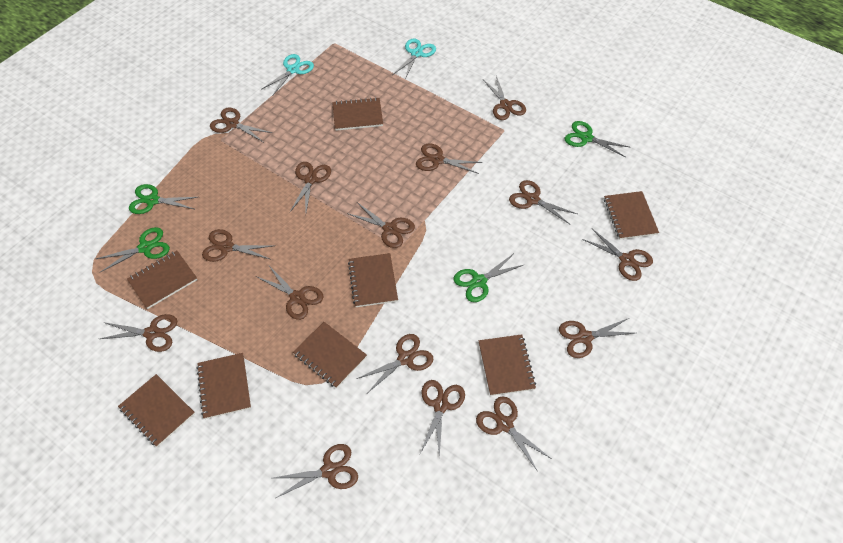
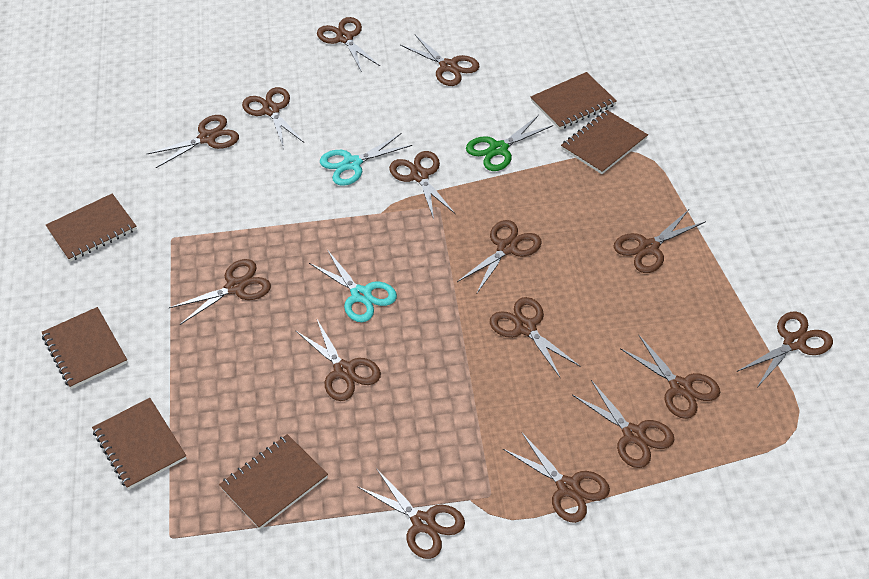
brown notebook: 8 -> 6
green scissors: 4 -> 1

